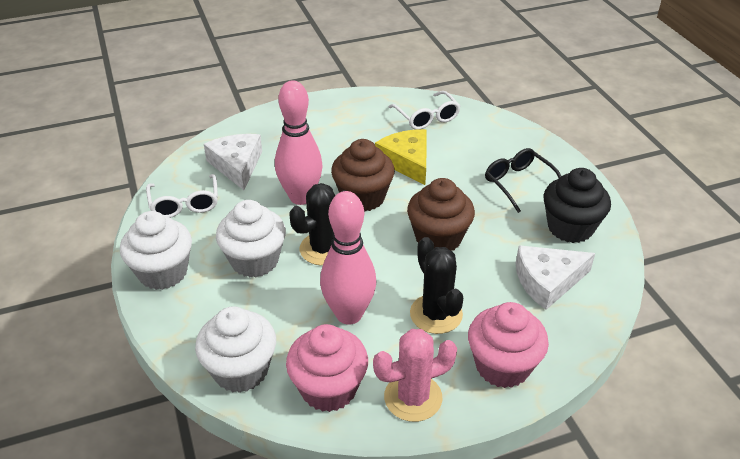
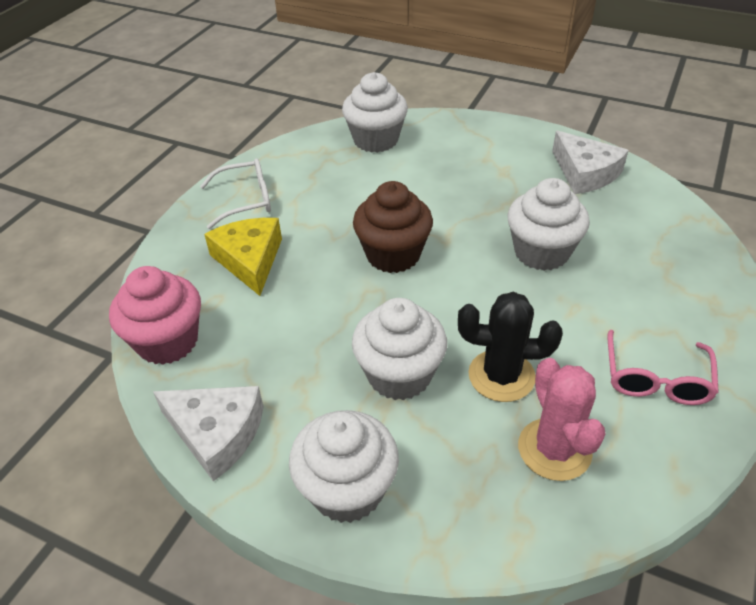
black cactus: 2 -> 1
black cupcake: 1 -> 0
black glasses: 1 -> 0
brown cupcake: 2 -> 1
pink bowling pin: 2 -> 0
pink cupcake: 2 -> 1
pink glasses: 0 -> 1
white cupcake: 3 -> 4
white glasses: 2 -> 1

